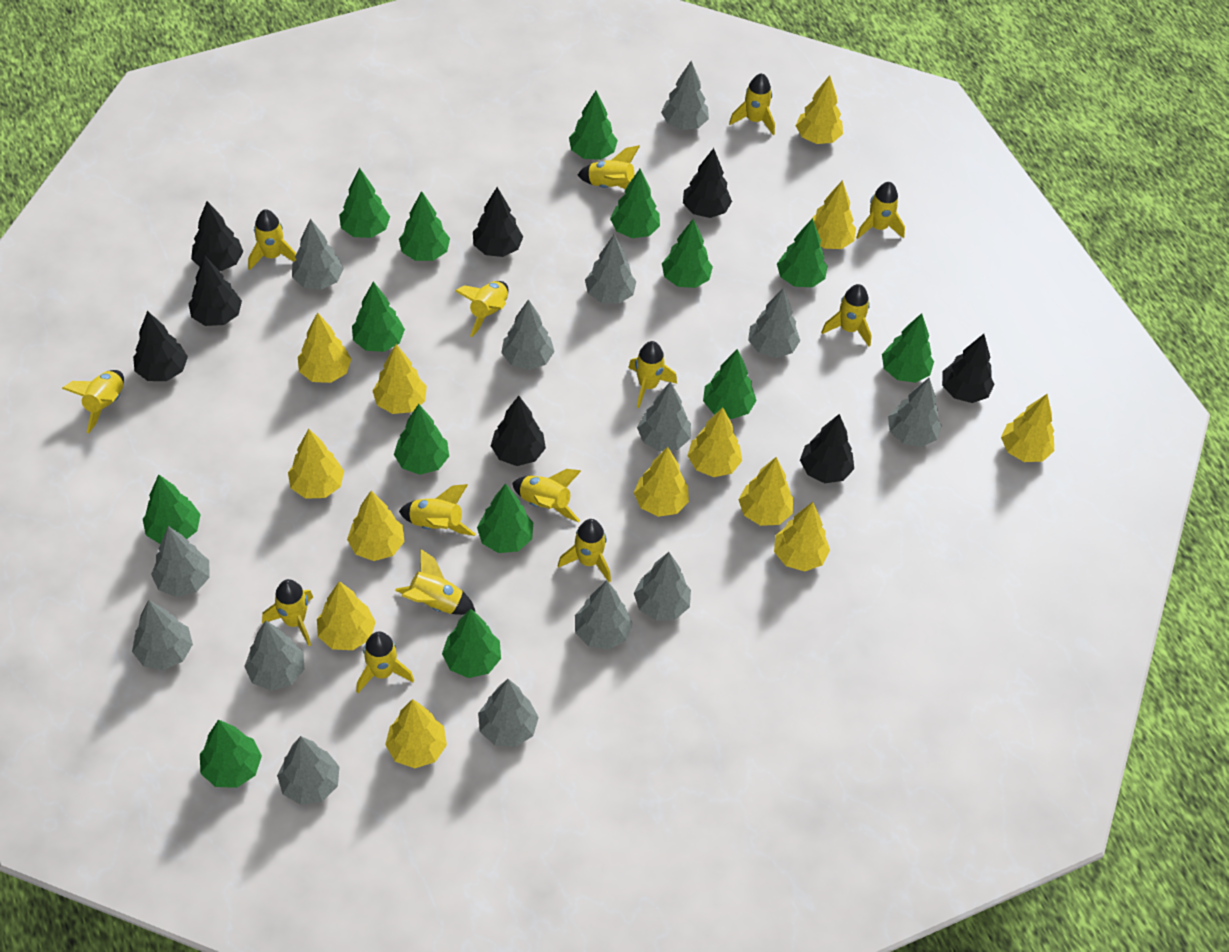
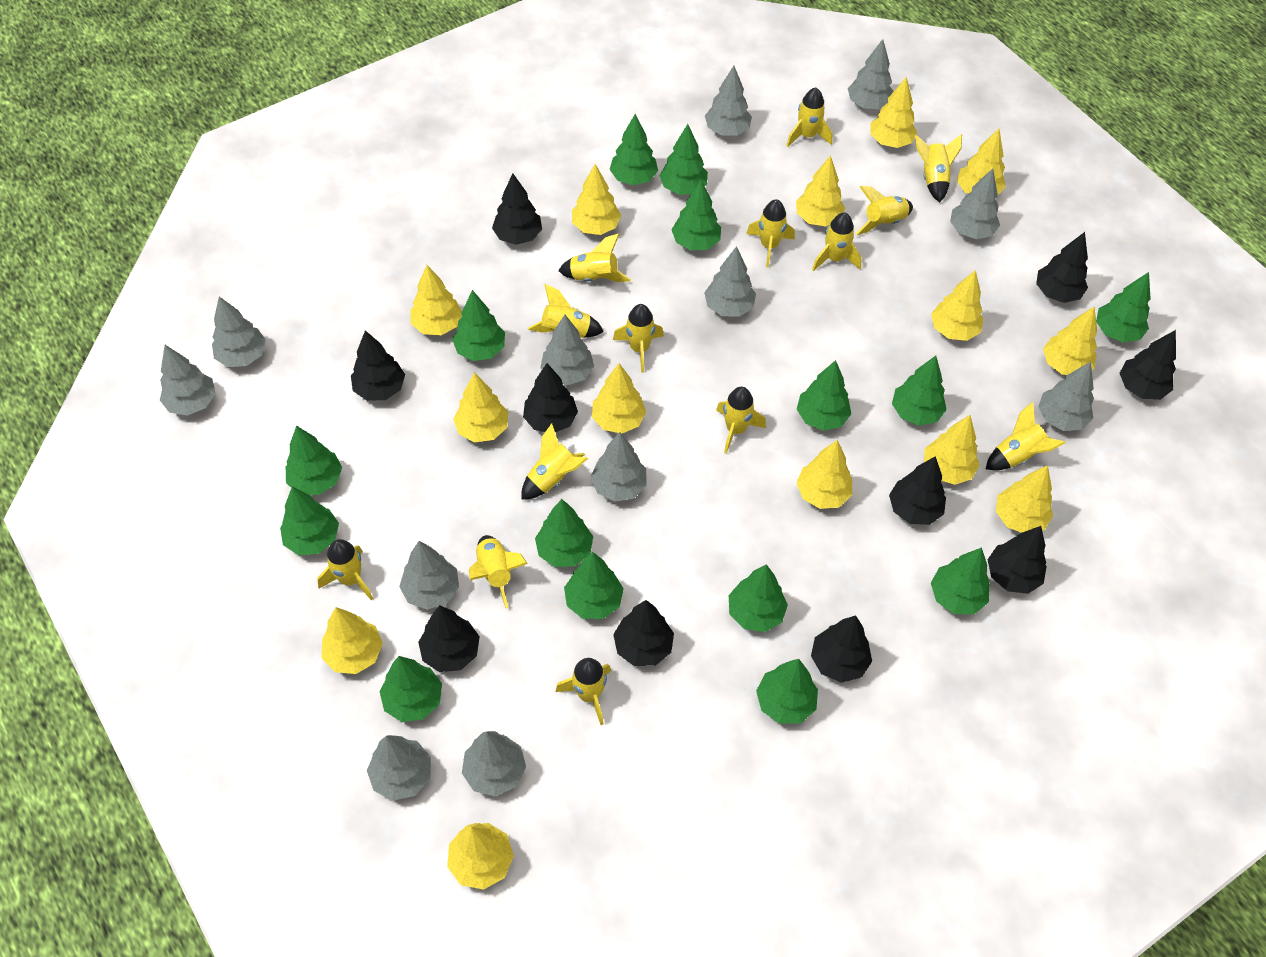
black tree: 8 -> 10
green tree: 14 -> 15
grey tree: 14 -> 12
yellow tree: 13 -> 14

